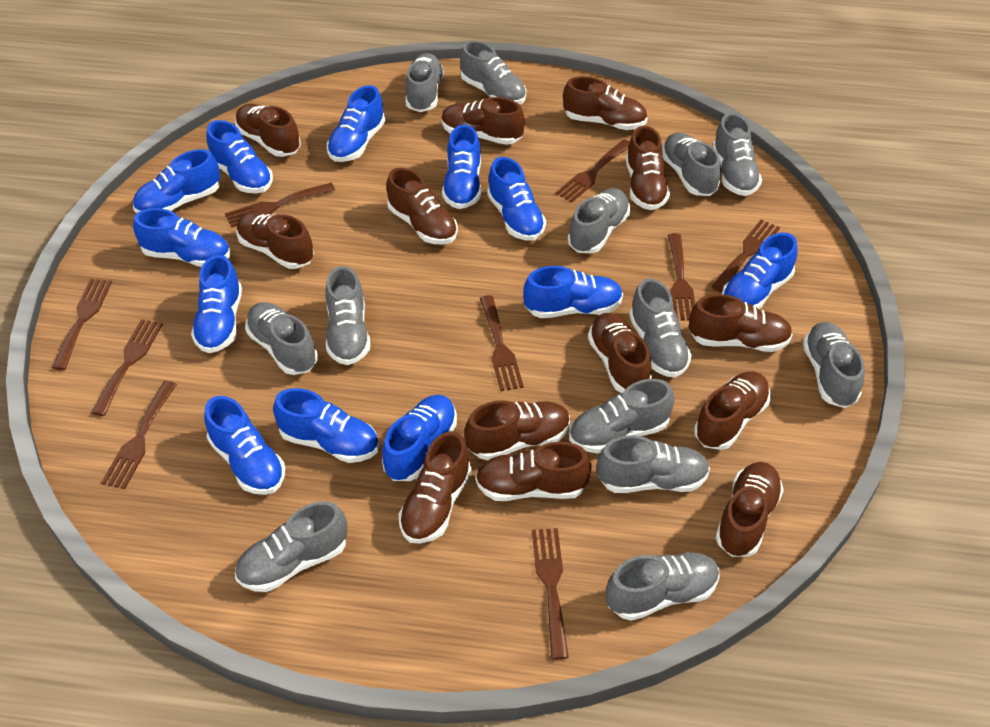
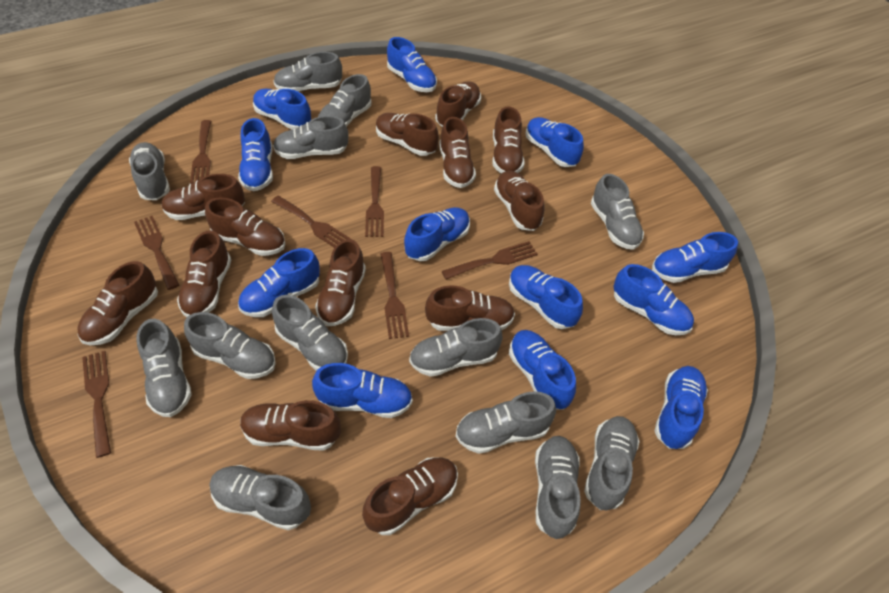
brown fork: 9 -> 7

